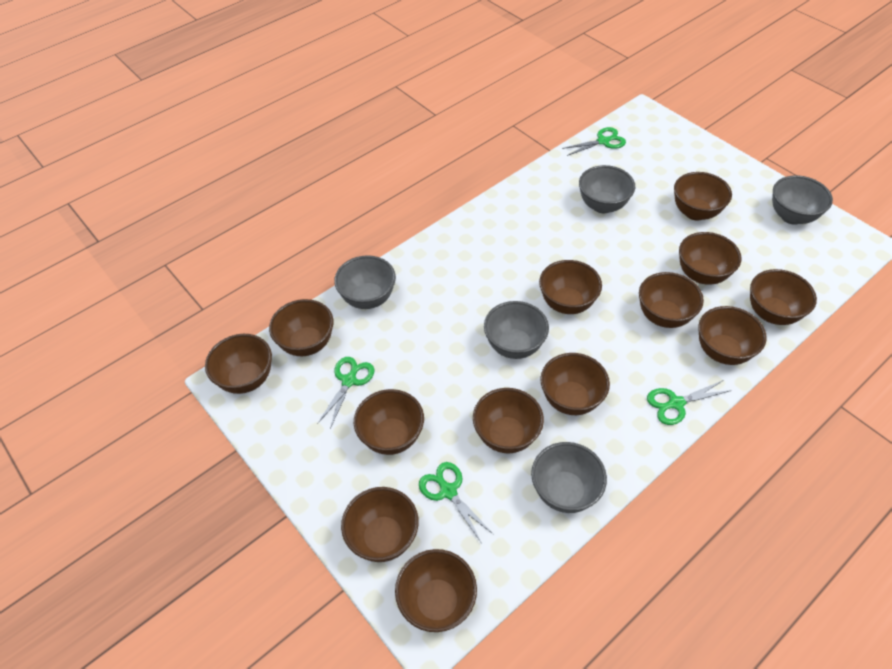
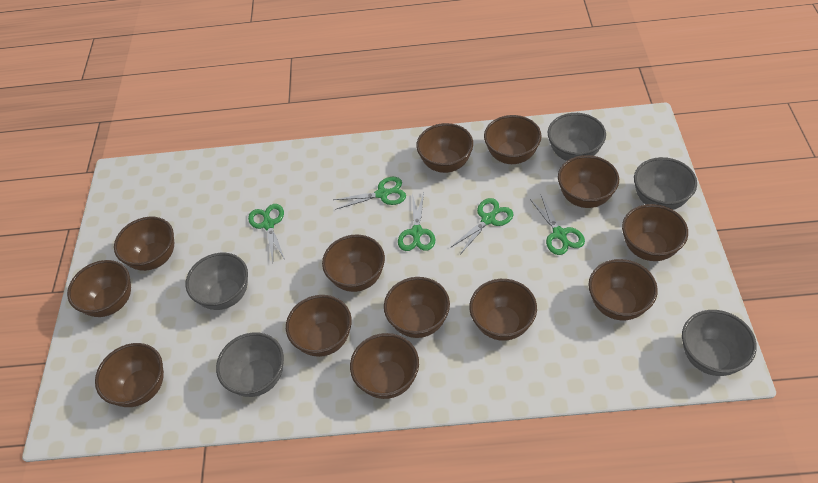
green scissors: 4 -> 5

